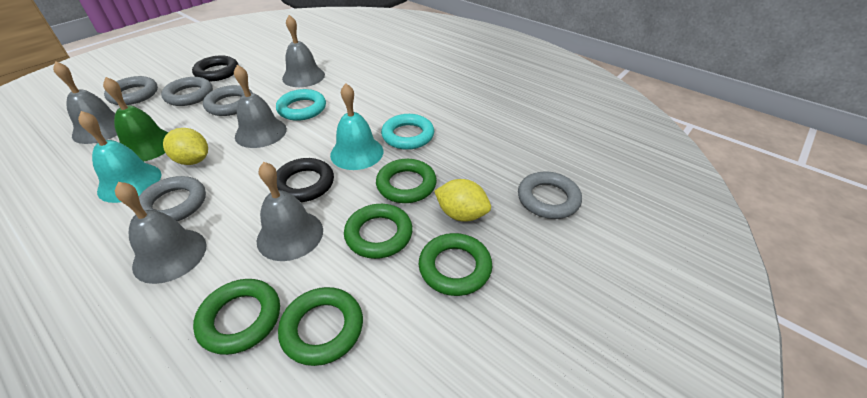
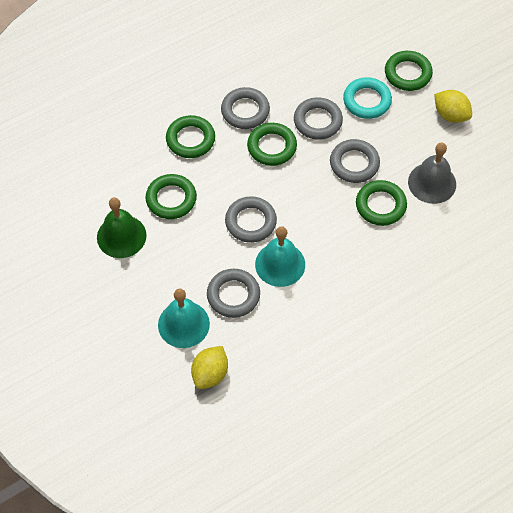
black ring: 2 -> 0
grey bell: 5 -> 1
turquoise ring: 2 -> 1

